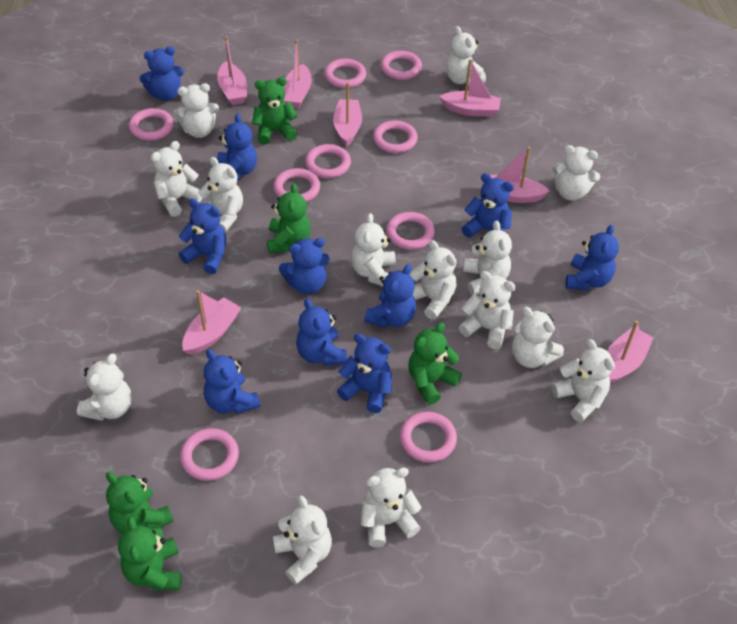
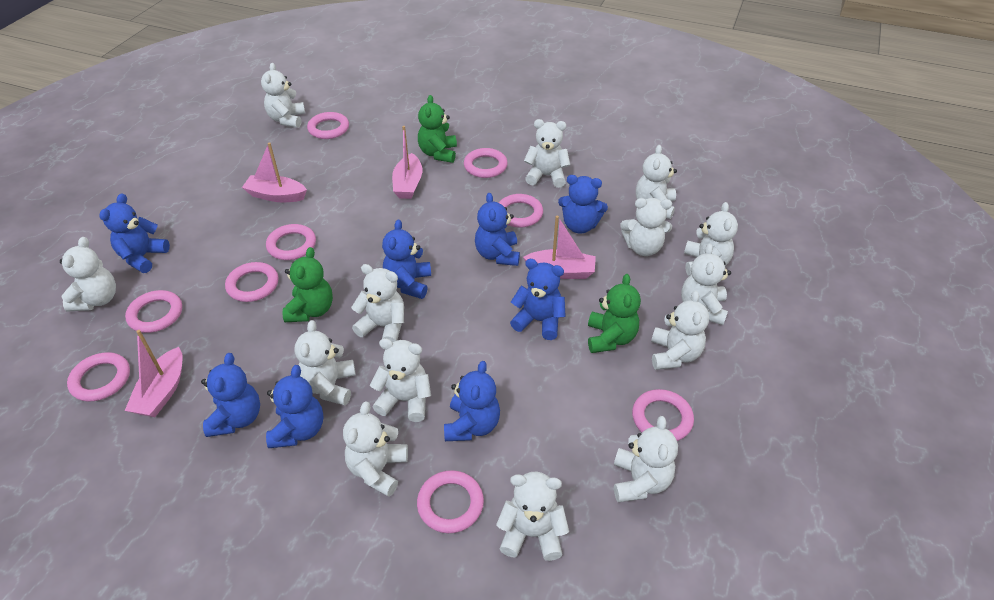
blue teddy bear: 10 -> 8
green teddy bear: 5 -> 3
pink boat: 7 -> 4

